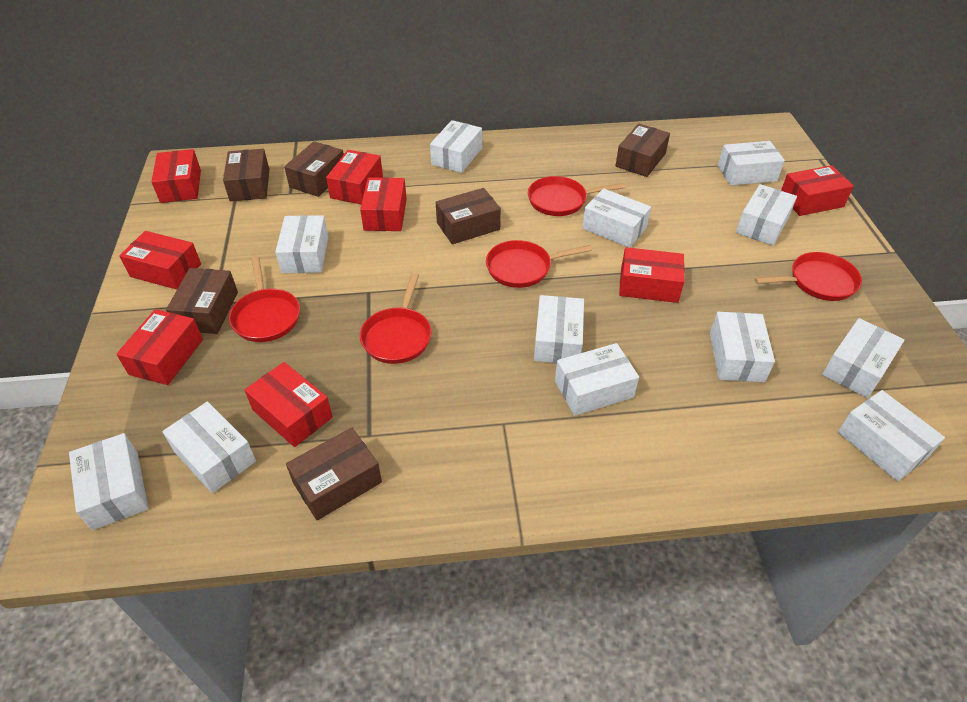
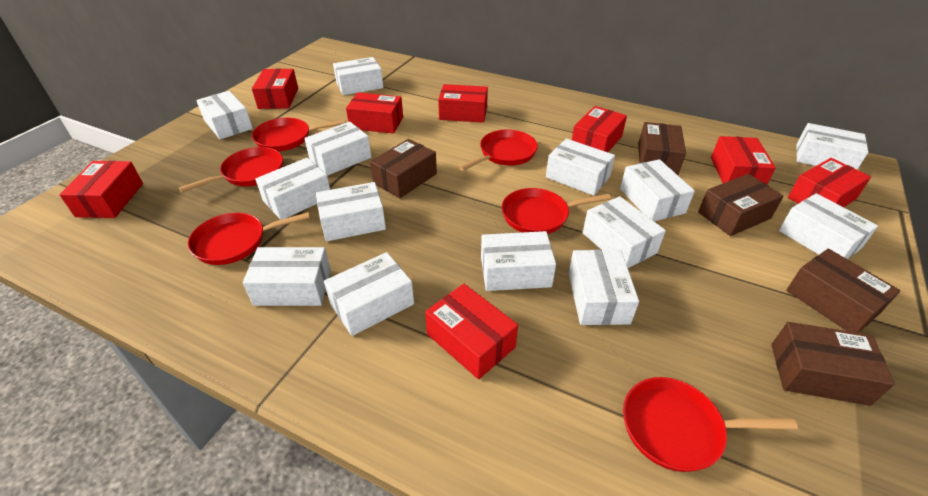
brown box: 6 -> 5
red pan: 5 -> 6
white box: 12 -> 14

